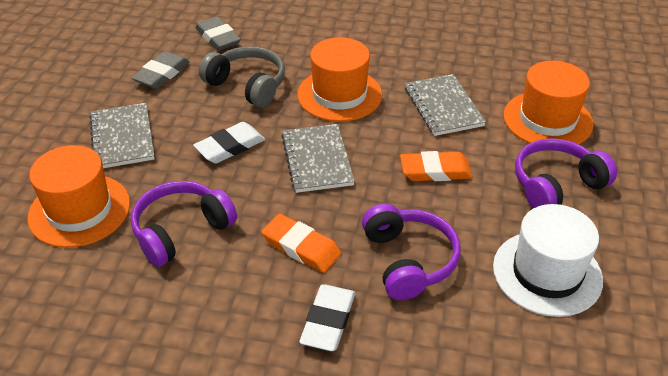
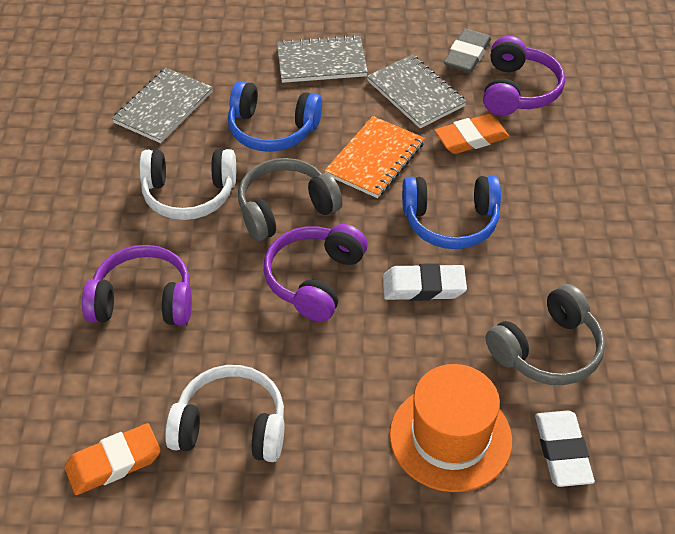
blue headphones: 0 -> 2
grey eraser: 2 -> 1
grey headphones: 1 -> 2
orange hat: 3 -> 1
orange notebook: 0 -> 1
white hat: 1 -> 0
white headphones: 0 -> 2

